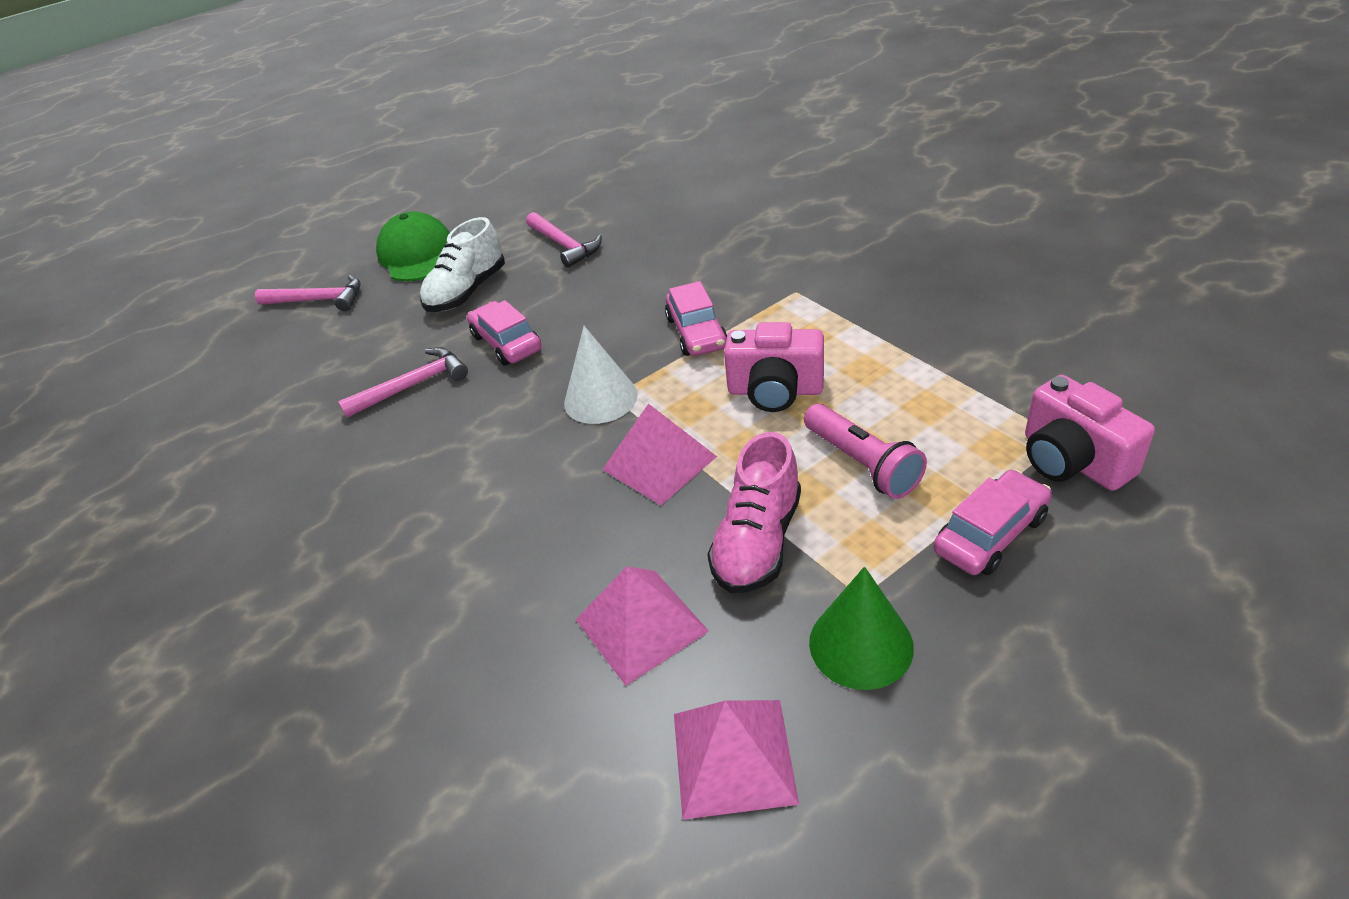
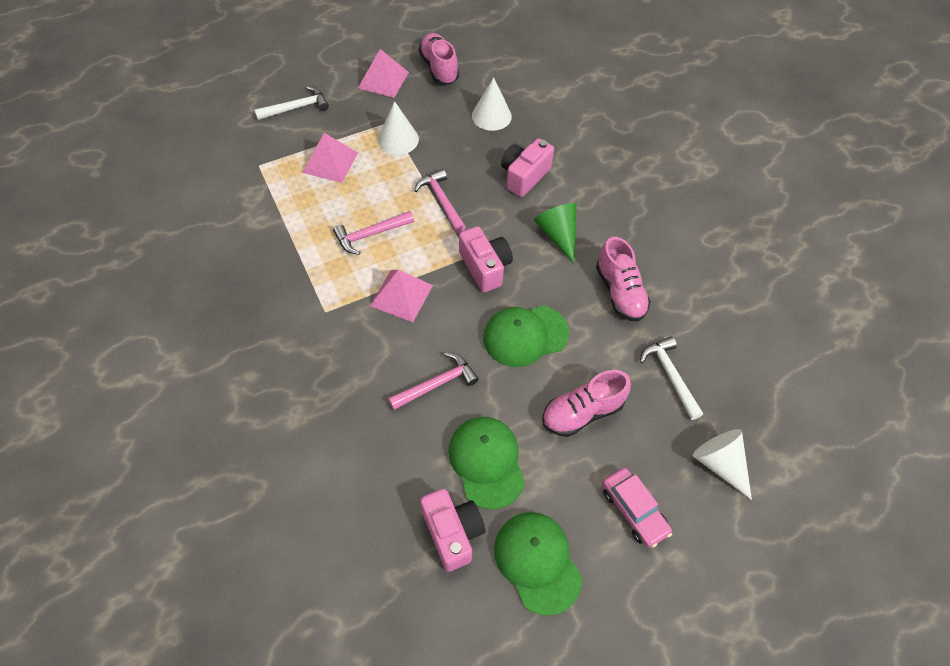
green cap: 1 -> 3
pink camera: 2 -> 3
pink car: 3 -> 1
pink flashlight: 1 -> 0
pink shoe: 1 -> 3
white cone: 1 -> 3
white hammer: 0 -> 2
white shoe: 1 -> 0

